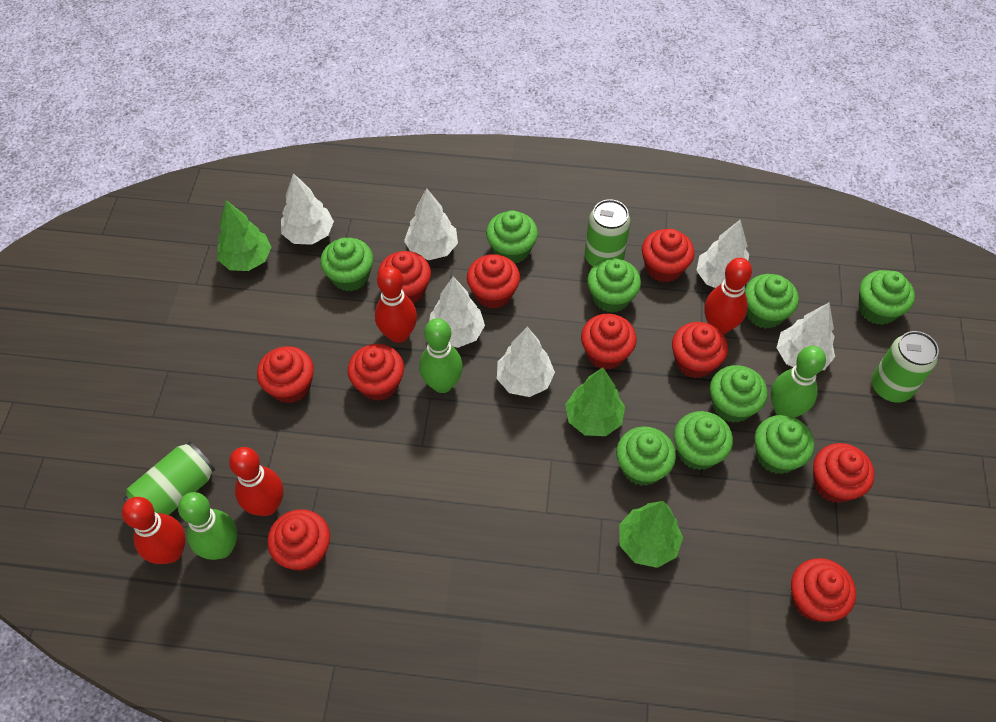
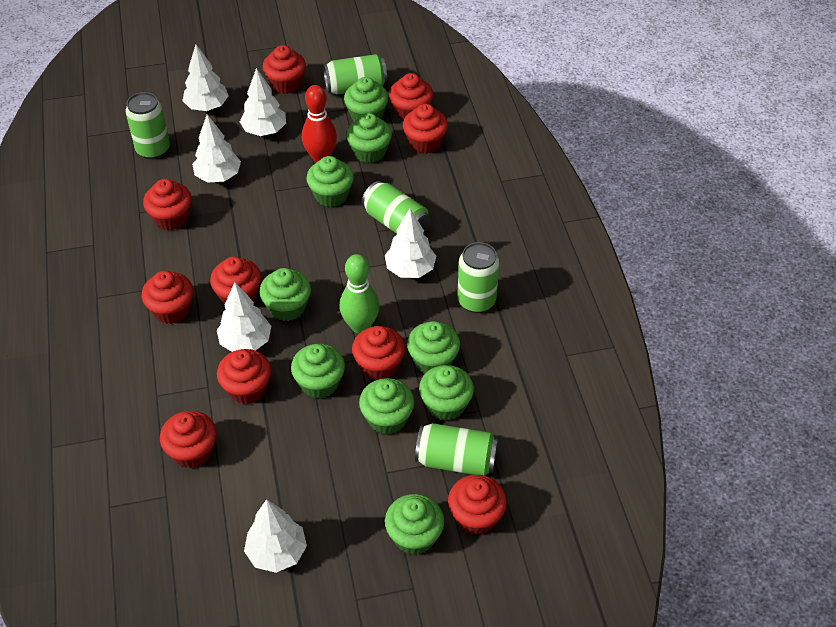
green bowling pin: 3 -> 1
green can: 3 -> 5
green tree: 3 -> 0
red bowling pin: 4 -> 1

